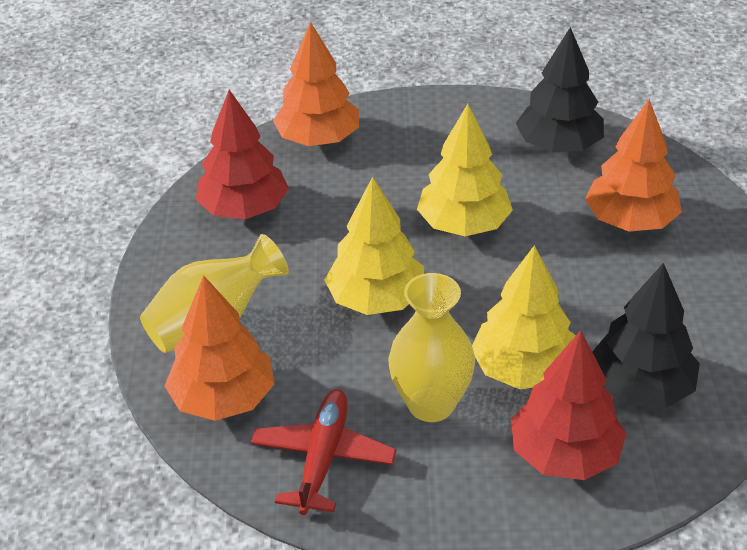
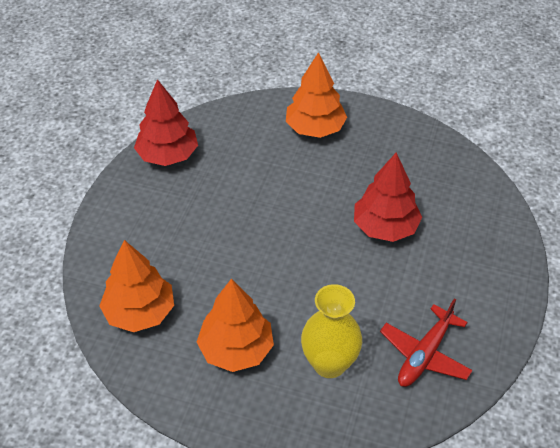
black tree: 2 -> 0
yellow tree: 3 -> 0
yellow vase: 2 -> 1

